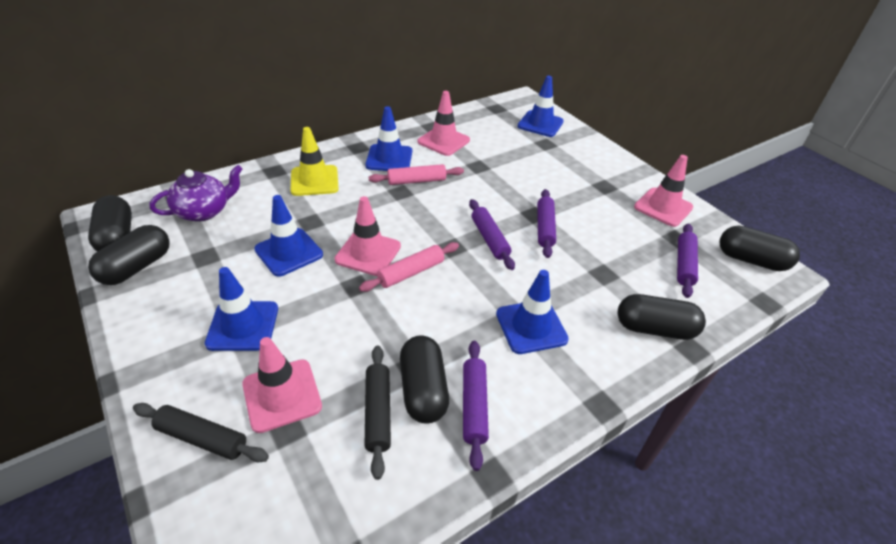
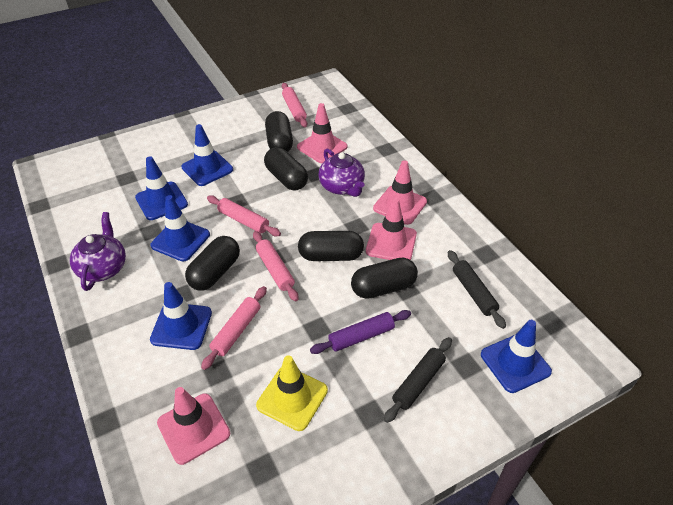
pink rolling pin: 2 -> 4
purple rolling pin: 4 -> 1
purple teapot: 1 -> 2

